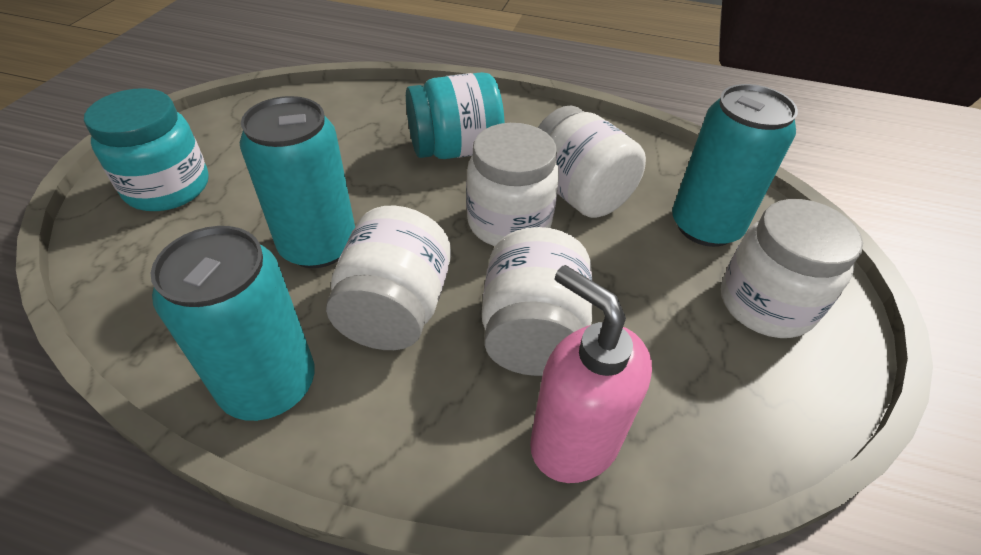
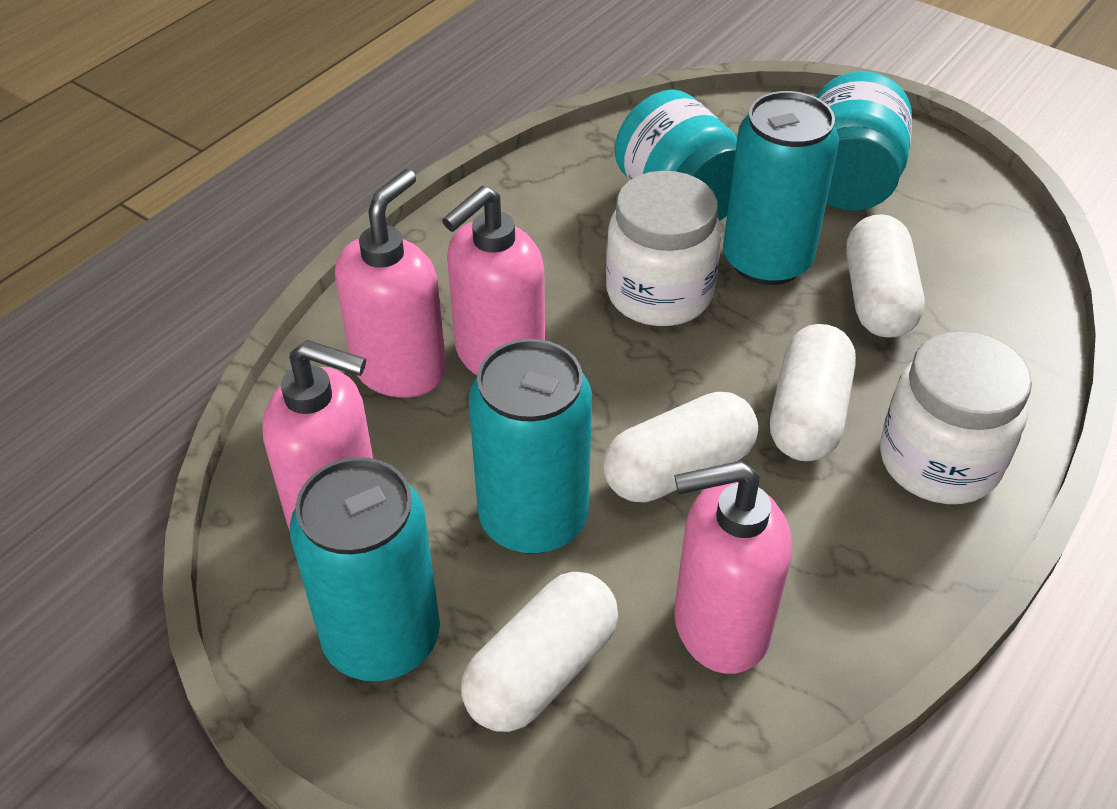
pink soap dispenser: 1 -> 4
white capsule: 0 -> 4
white jar: 5 -> 2

